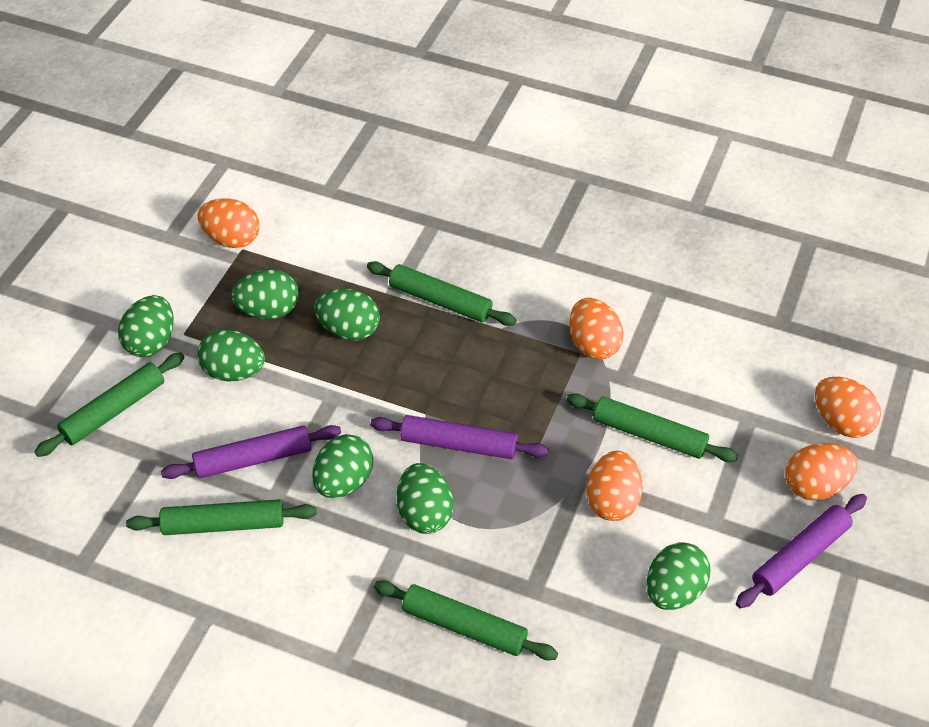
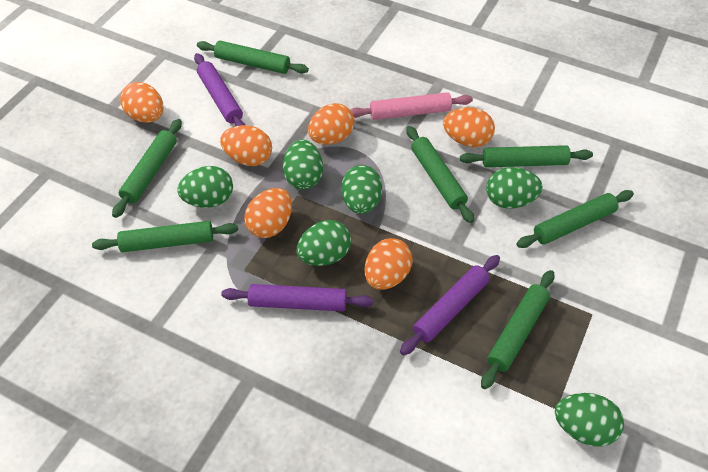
green egg: 7 -> 6
green rolling pin: 5 -> 7
orange egg: 5 -> 6
pink rolling pin: 0 -> 1

